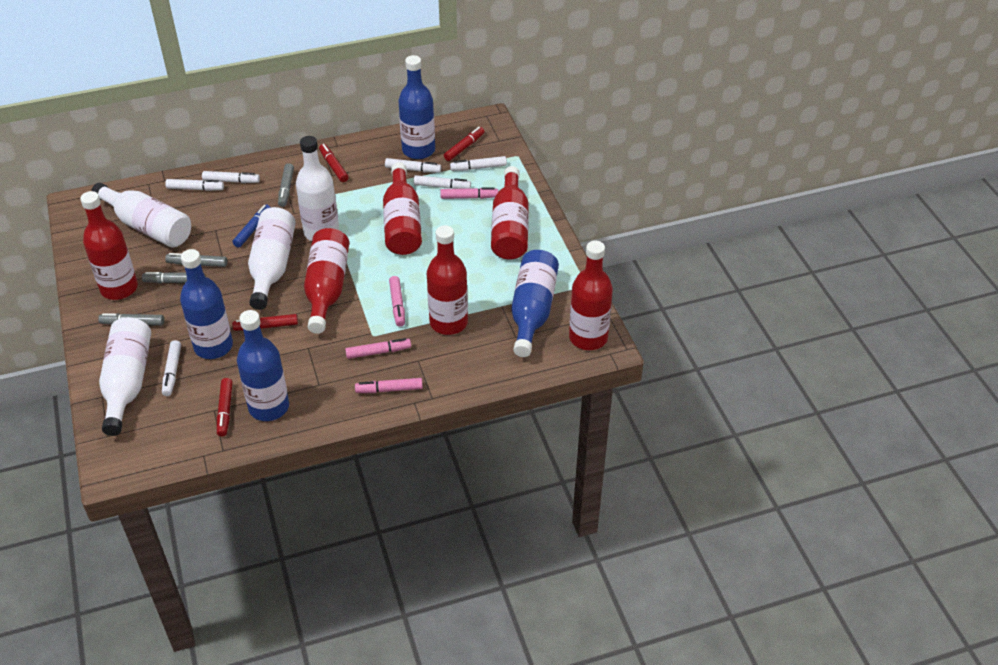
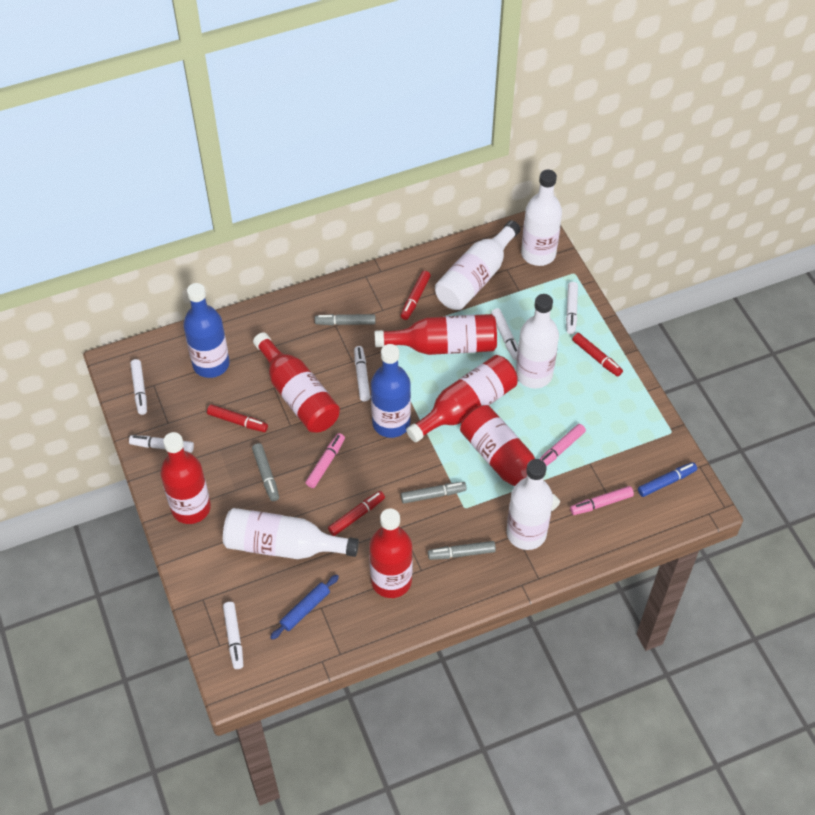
blue bottle: 4 -> 2
blue rolling pin: 0 -> 1
pink marker: 4 -> 3
white bottle: 4 -> 5

